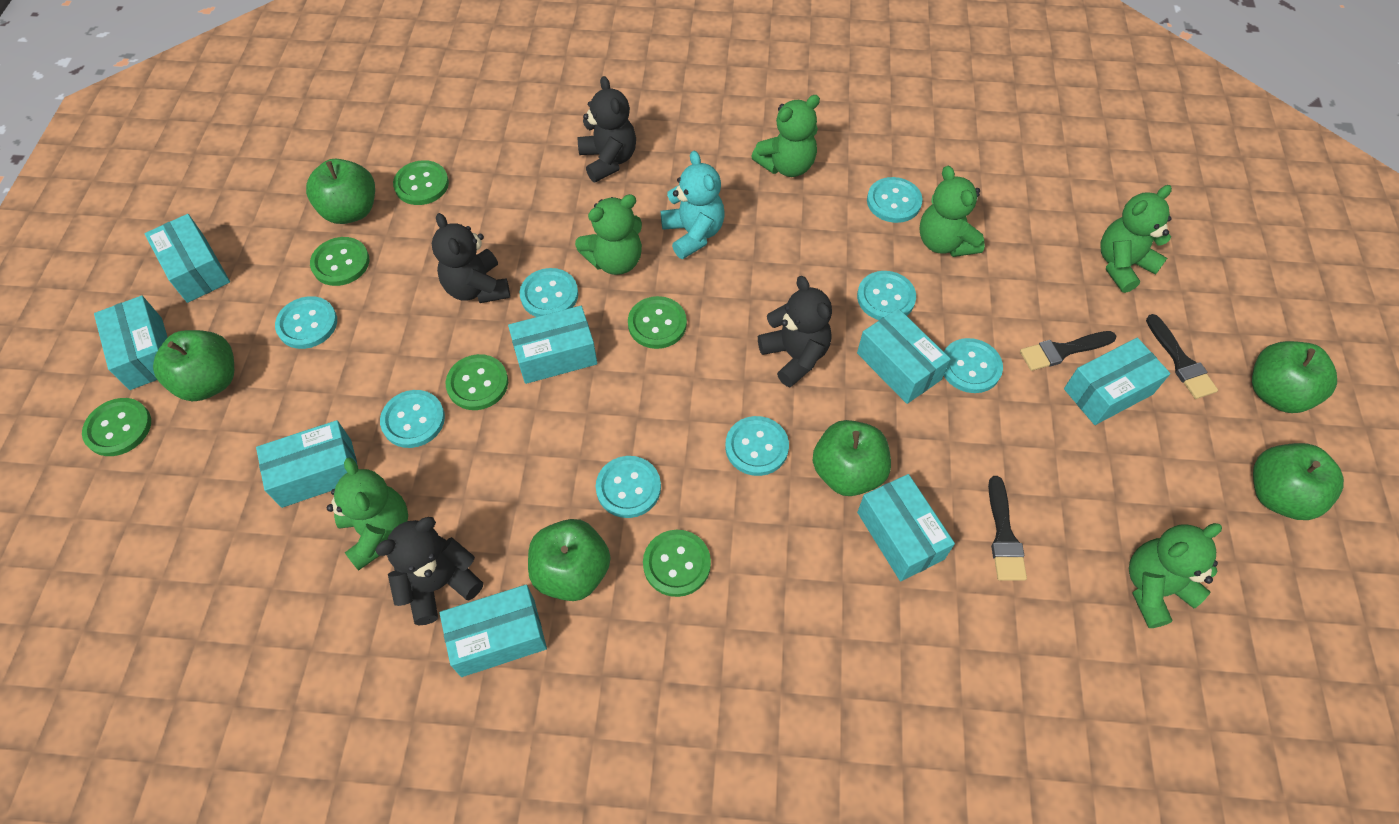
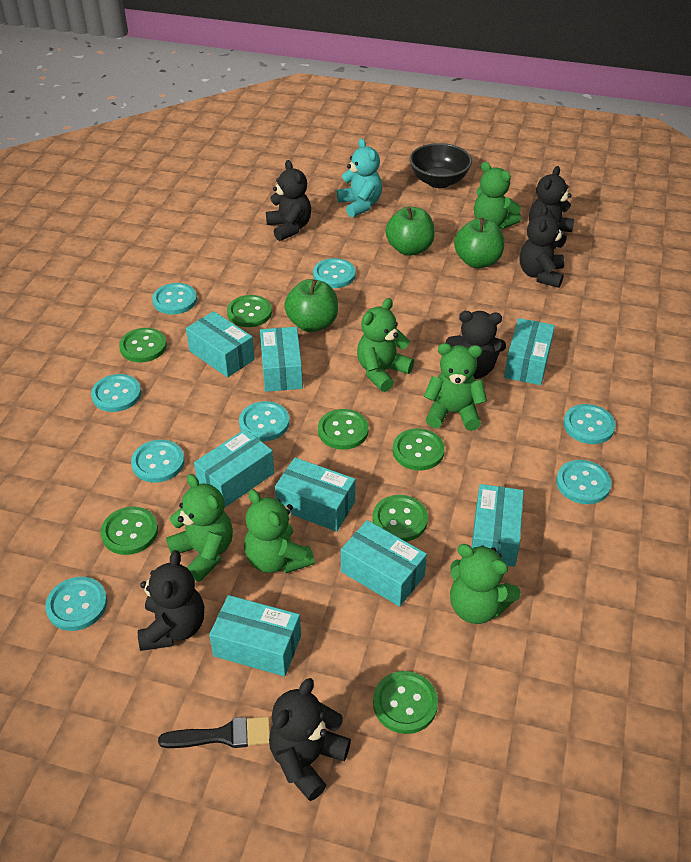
black bowl: 0 -> 1
black brush: 3 -> 1
black teddy bear: 4 -> 6
green apple: 6 -> 3
green button: 6 -> 7

